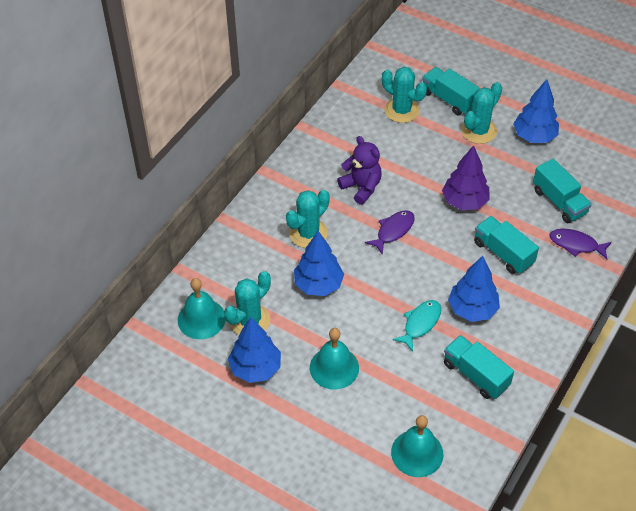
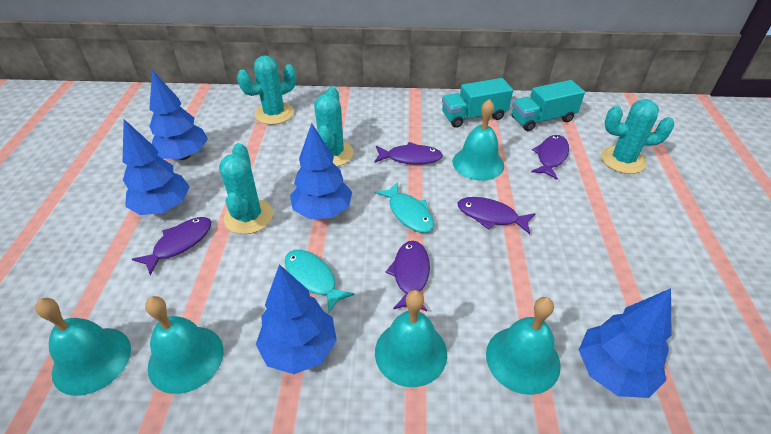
blue tree: 4 -> 5
purple fish: 2 -> 5
purple teddy bear: 1 -> 0
purple tree: 1 -> 0
turquoise bell: 3 -> 5
turquoise fish: 1 -> 2
turquoise truck: 4 -> 2

